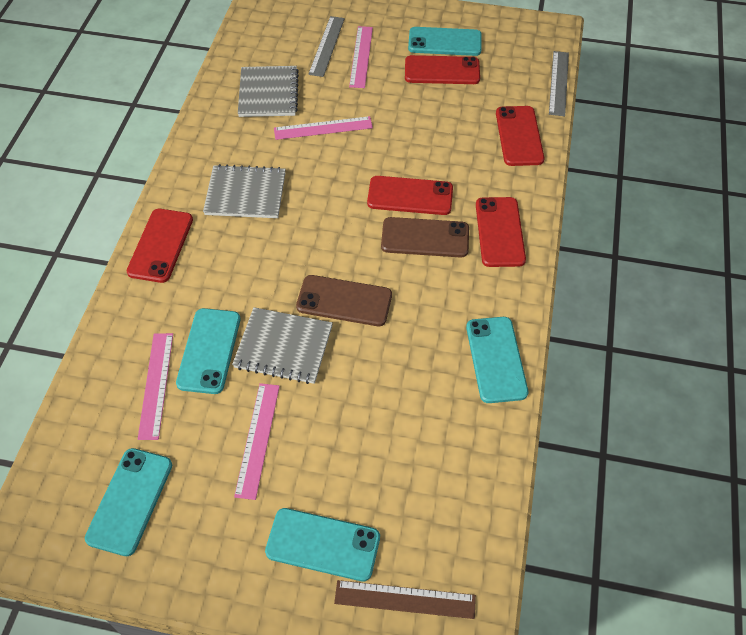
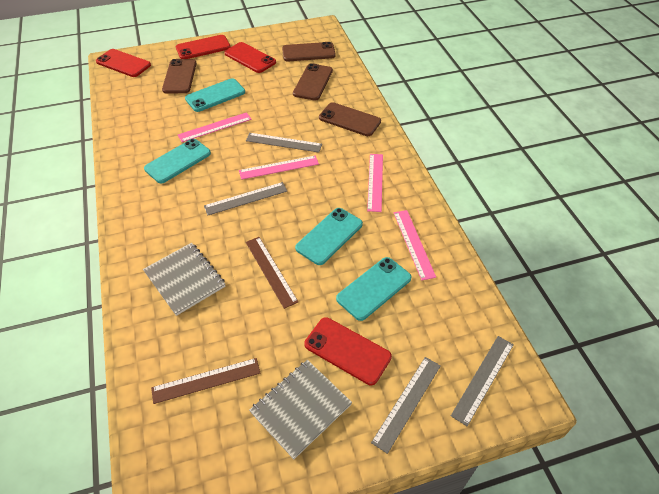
brown phone: 2 -> 4
brown ruler: 1 -> 2
grey notebook: 3 -> 2
grey ruler: 2 -> 4
red phone: 5 -> 4
turquoise phone: 5 -> 4

